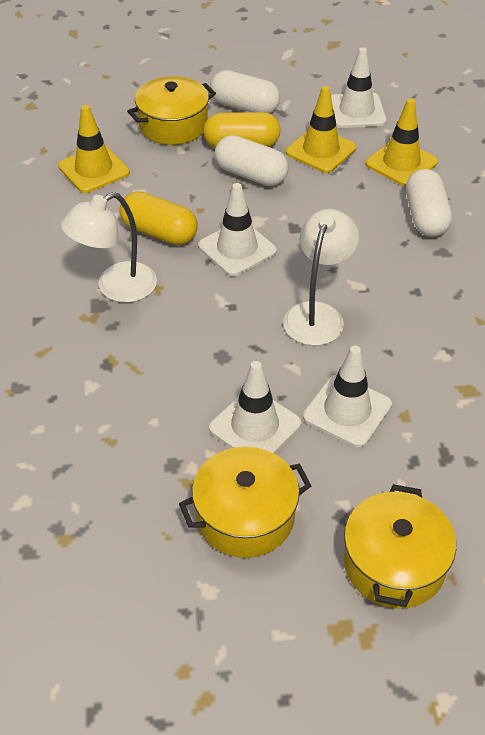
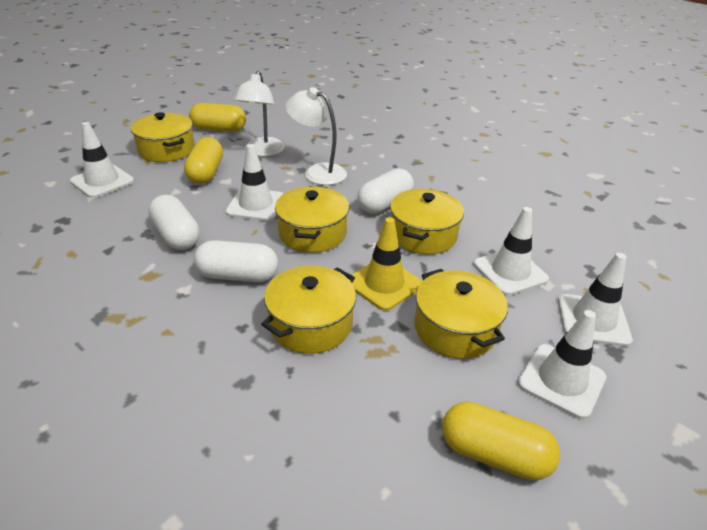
white traffic cone: 4 -> 5
yellow capsule: 2 -> 3
yellow pot: 3 -> 5
yellow traffic cone: 3 -> 1

